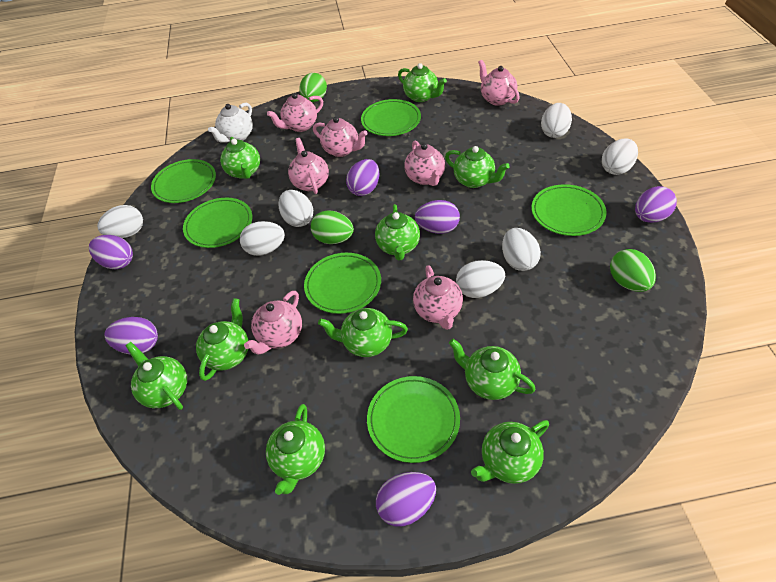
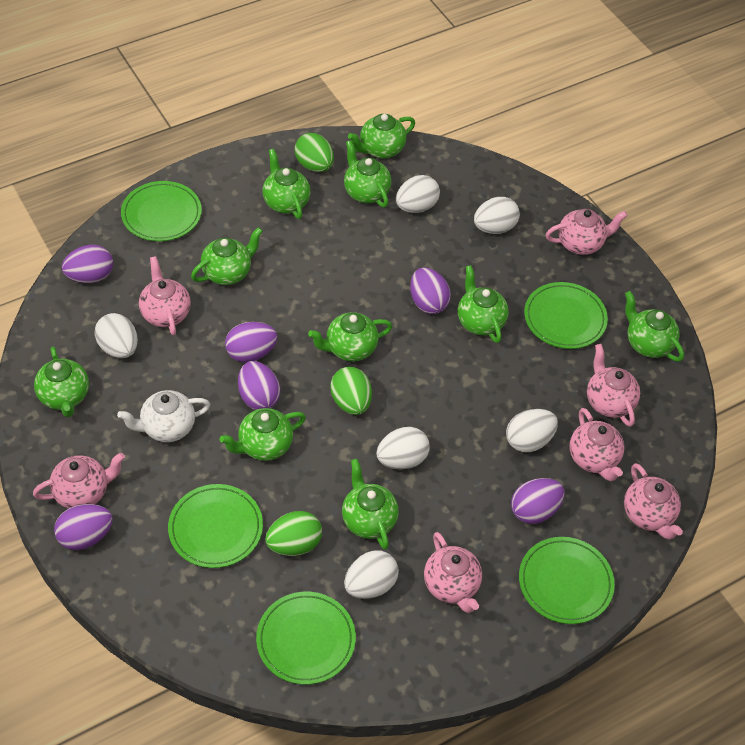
green plate: 6 -> 5
white egg: 7 -> 6

